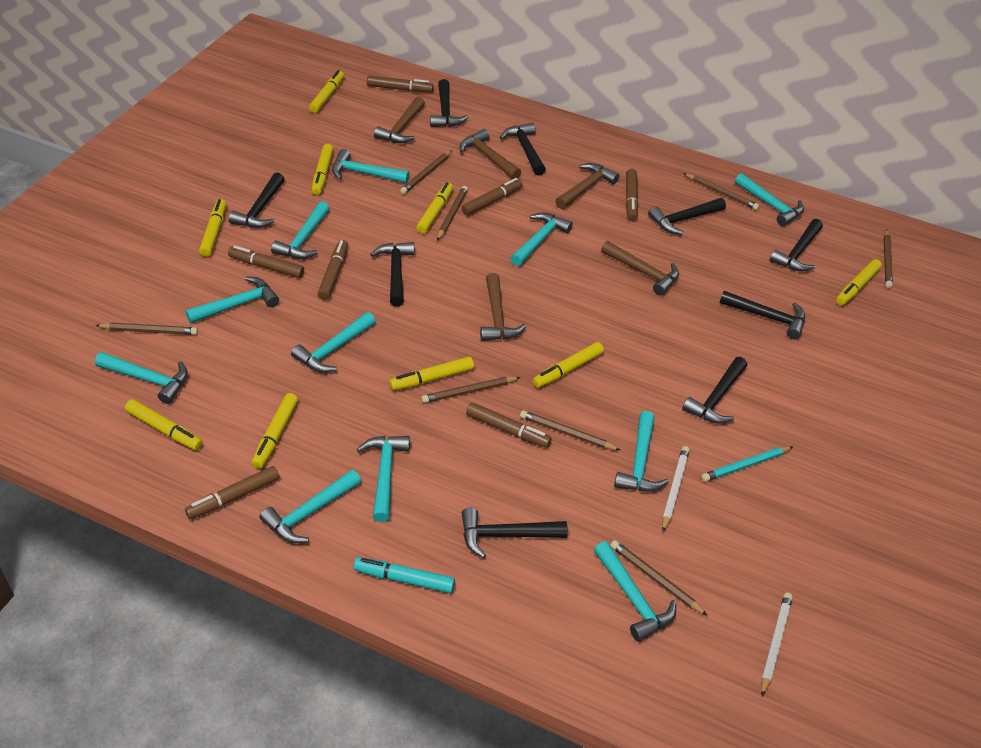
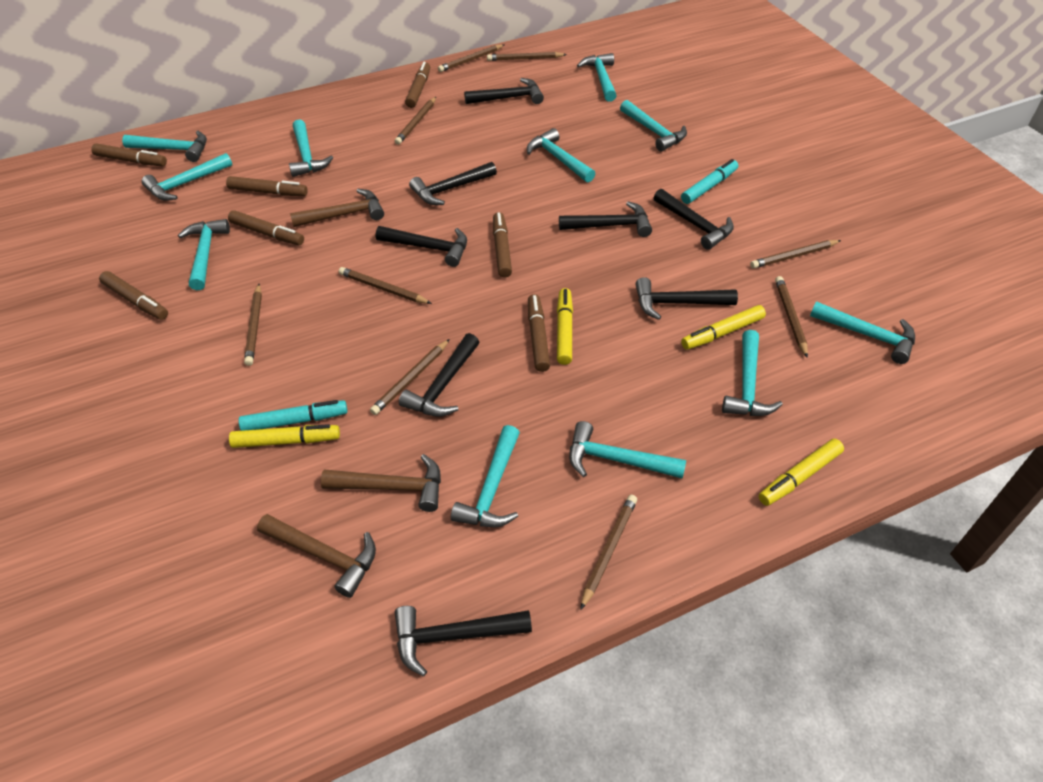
black hammer: 9 -> 8
brown hammer: 5 -> 3
brown pencil: 8 -> 9
turquoise marker: 1 -> 2
turquoise pencil: 1 -> 0
white pencil: 2 -> 0
yellow marker: 9 -> 4

